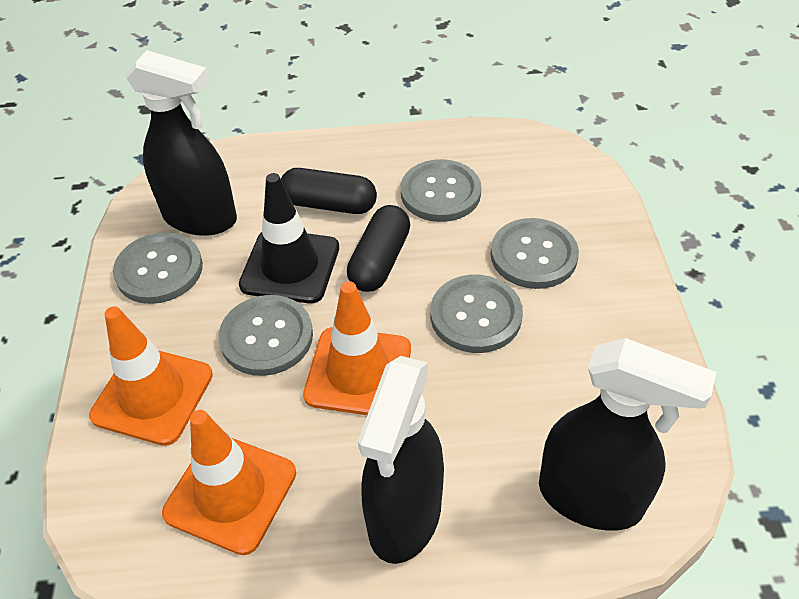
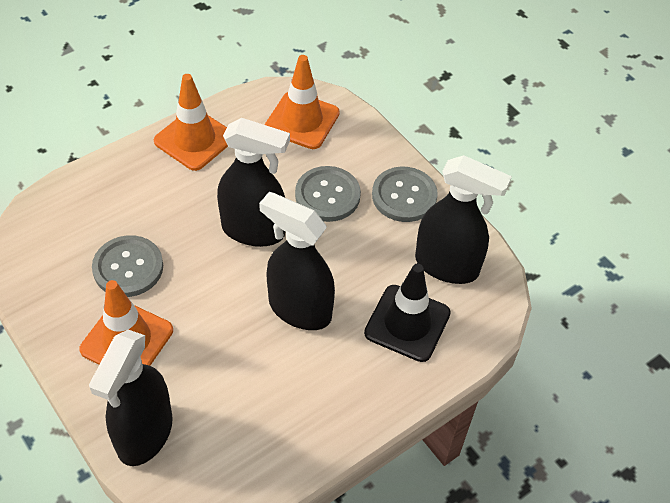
black capsule: 2 -> 0
black spray bottle: 3 -> 4
grey button: 5 -> 3

